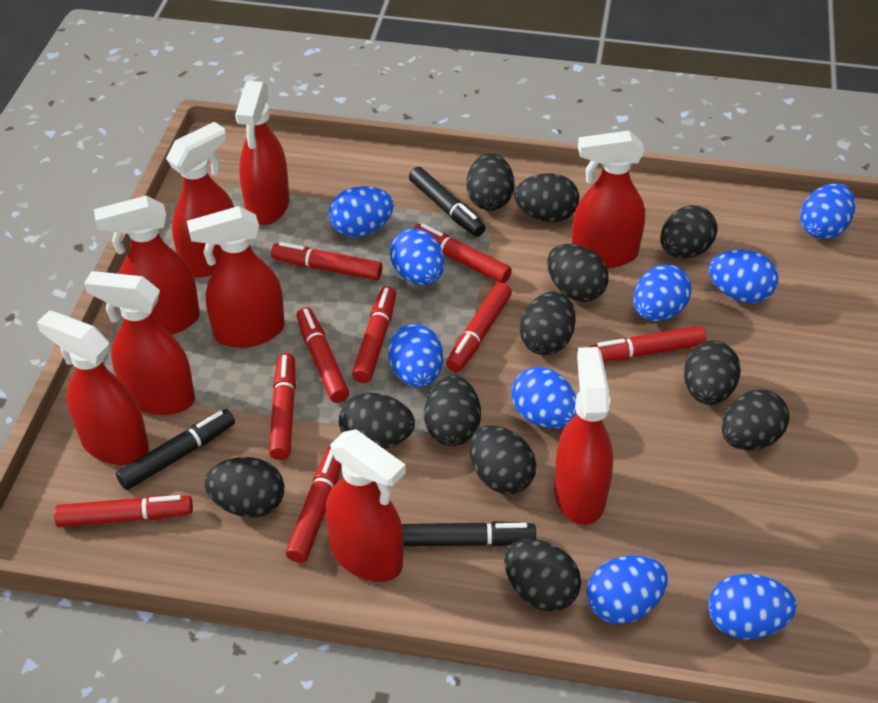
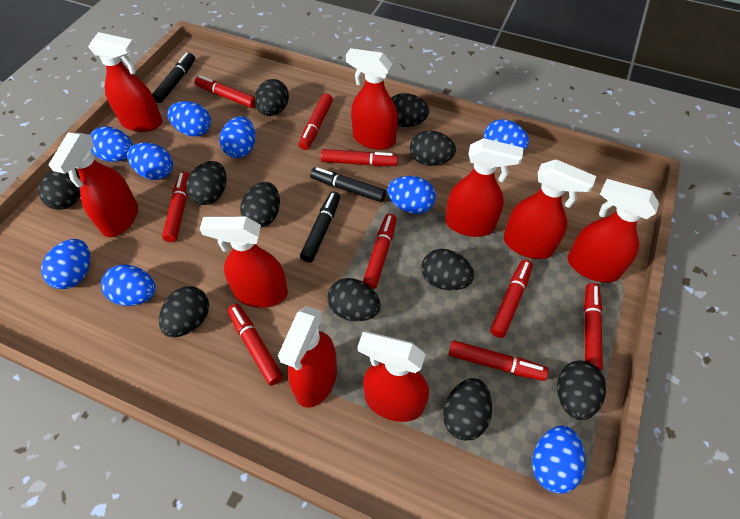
black egg: 12 -> 11

